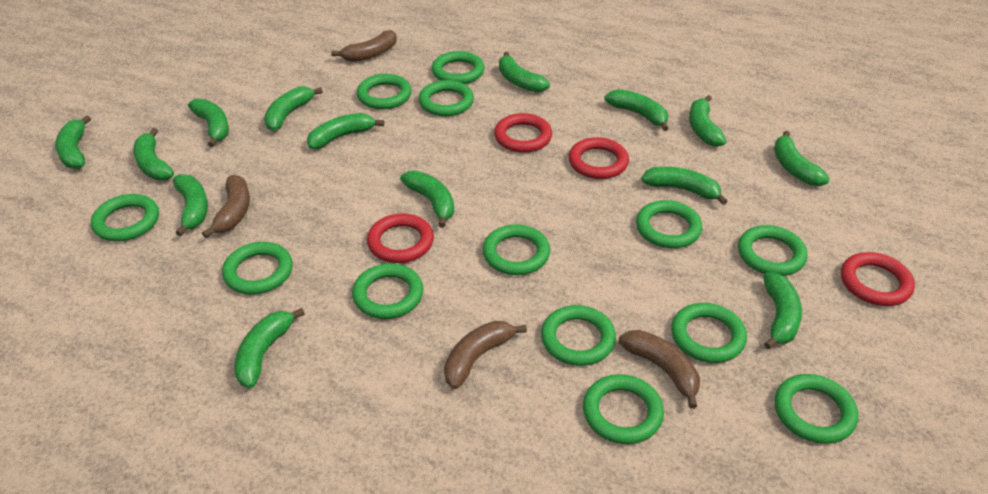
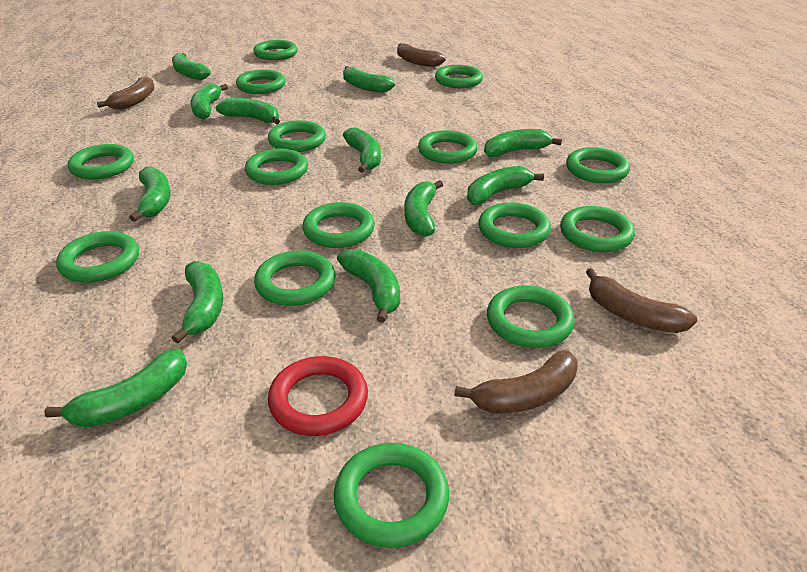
green banana: 14 -> 12
green ring: 13 -> 15
red ring: 4 -> 1

